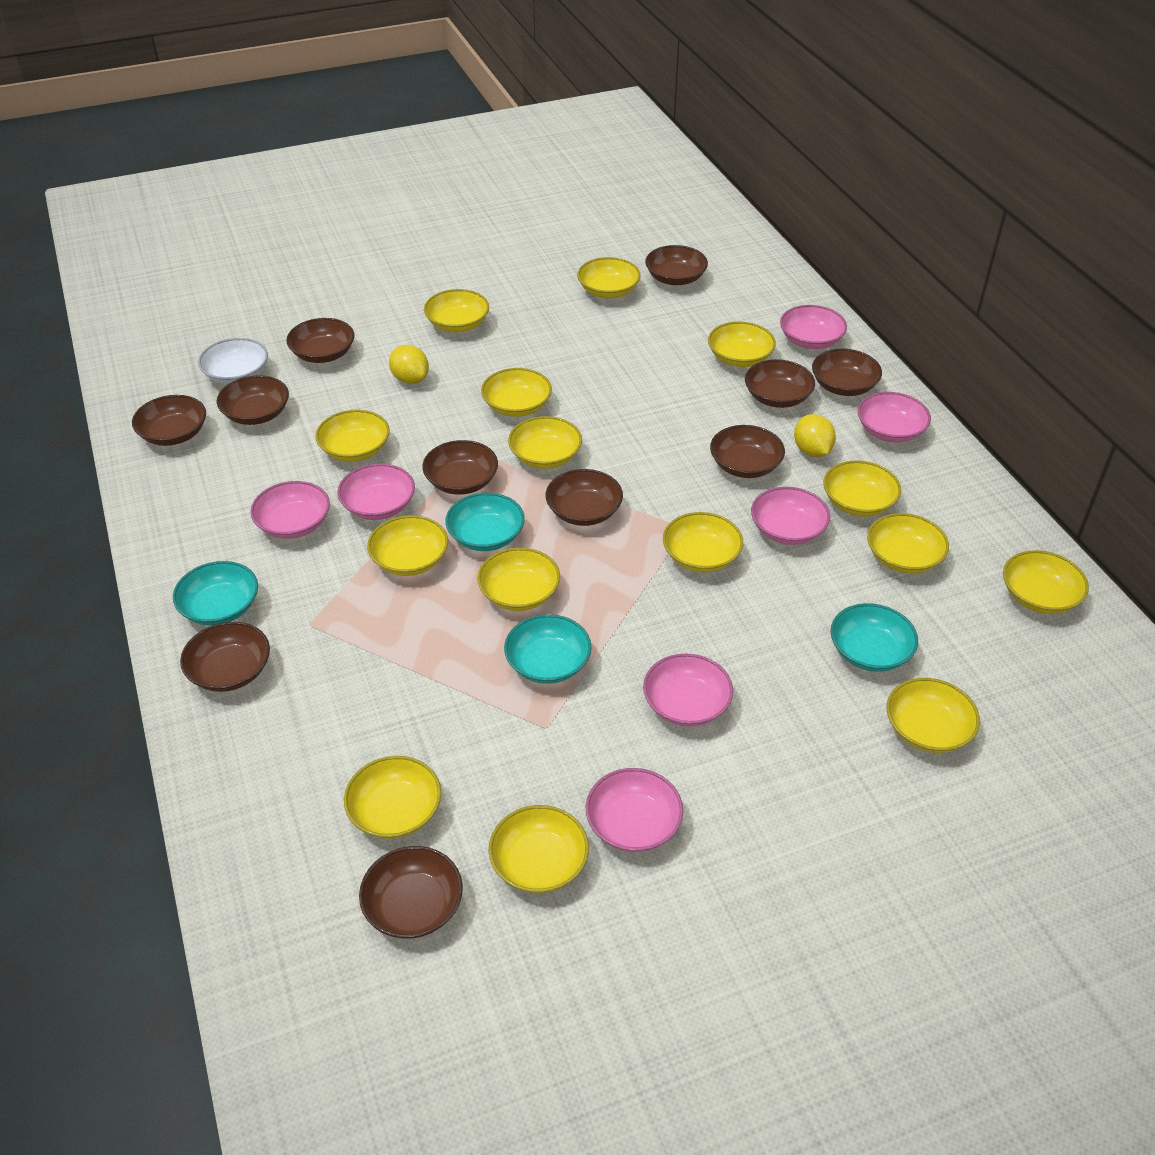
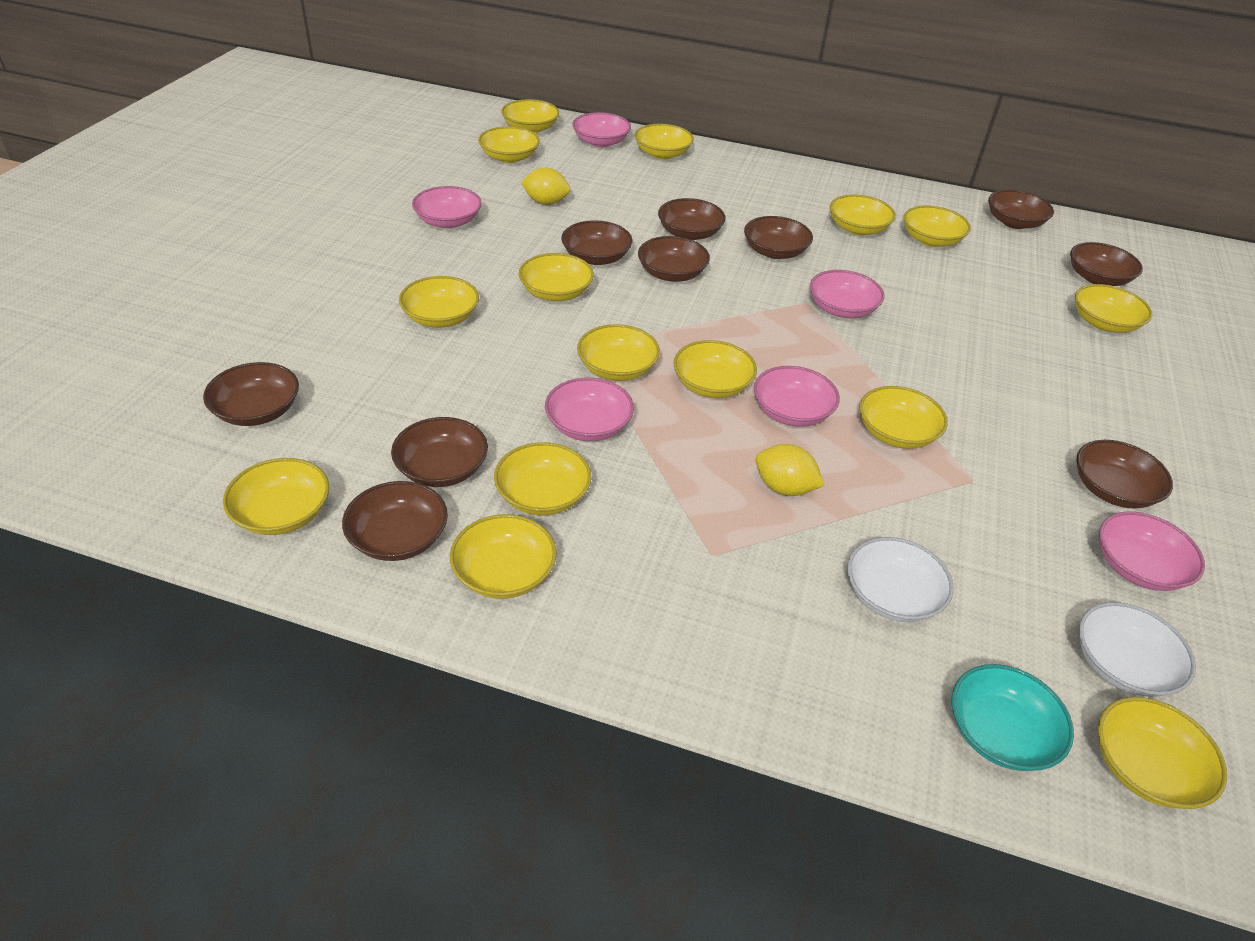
brown bowl: 11 -> 10
pink bowl: 7 -> 6
turquoise bowl: 4 -> 1
white bowl: 1 -> 2

